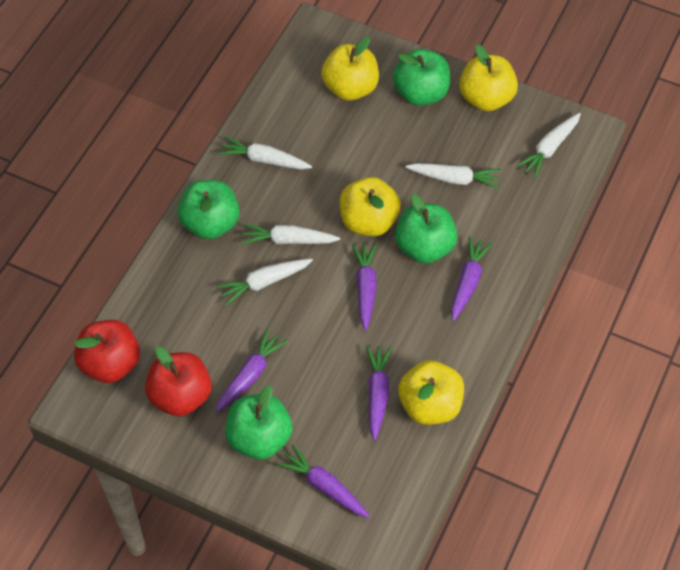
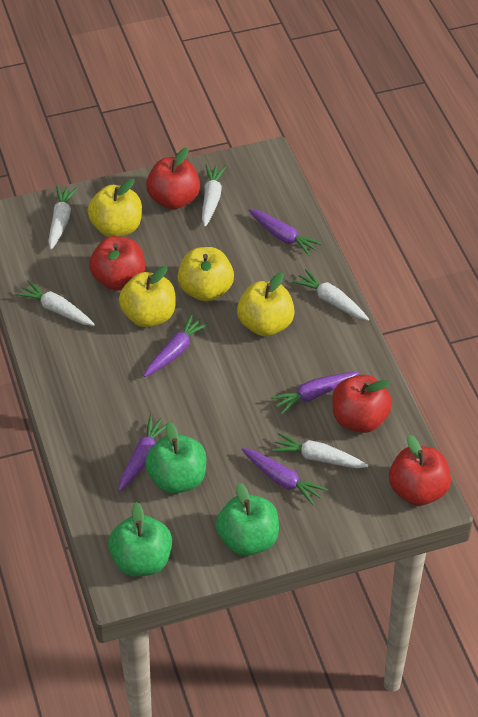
green apple: 4 -> 3
red apple: 2 -> 4

